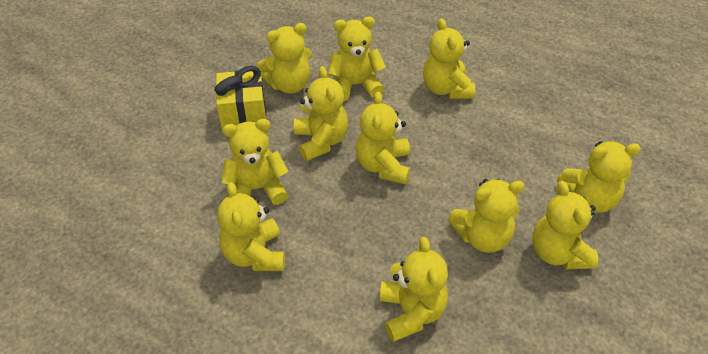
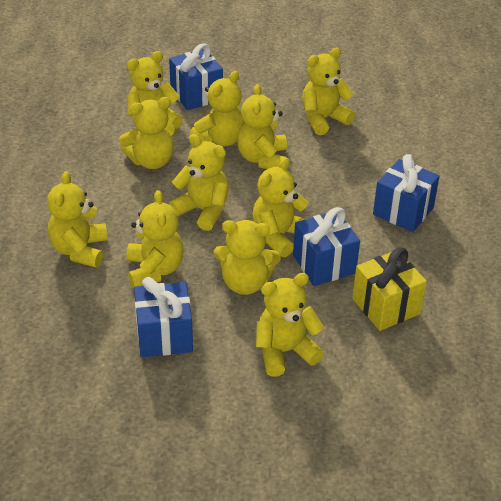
blue gift: 0 -> 4

